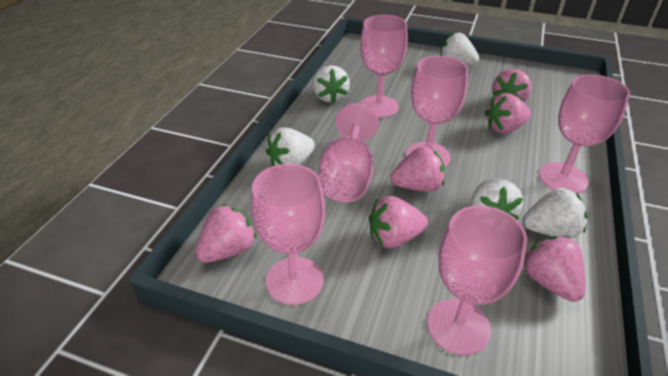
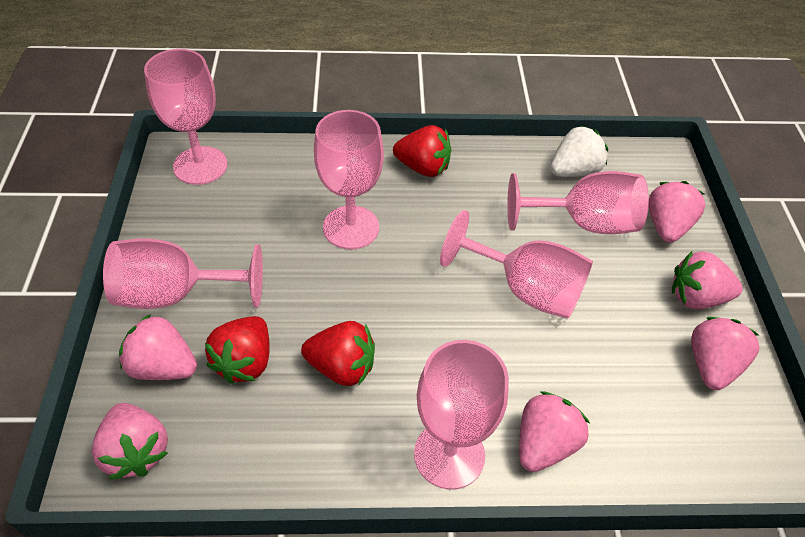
red strawberry: 0 -> 3
white strawberry: 5 -> 1

